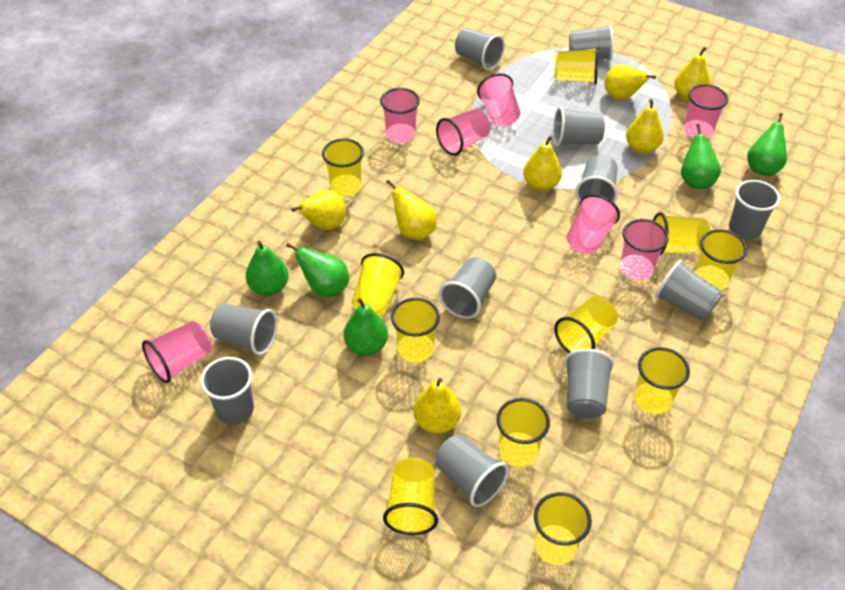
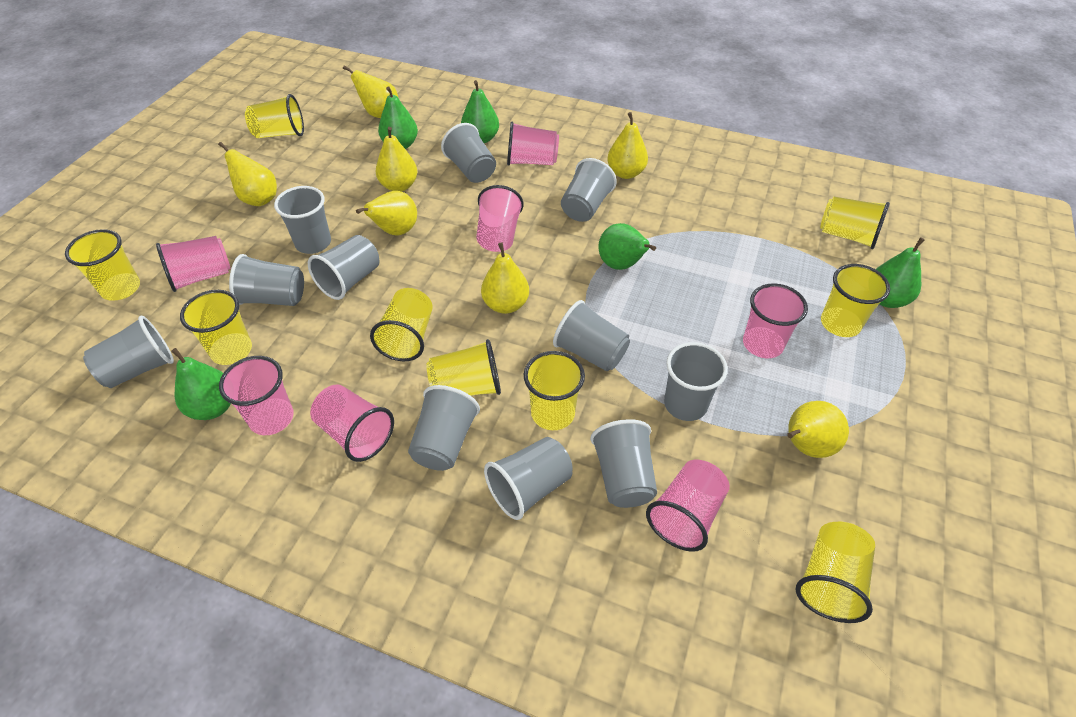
yellow cup: 11 -> 9

